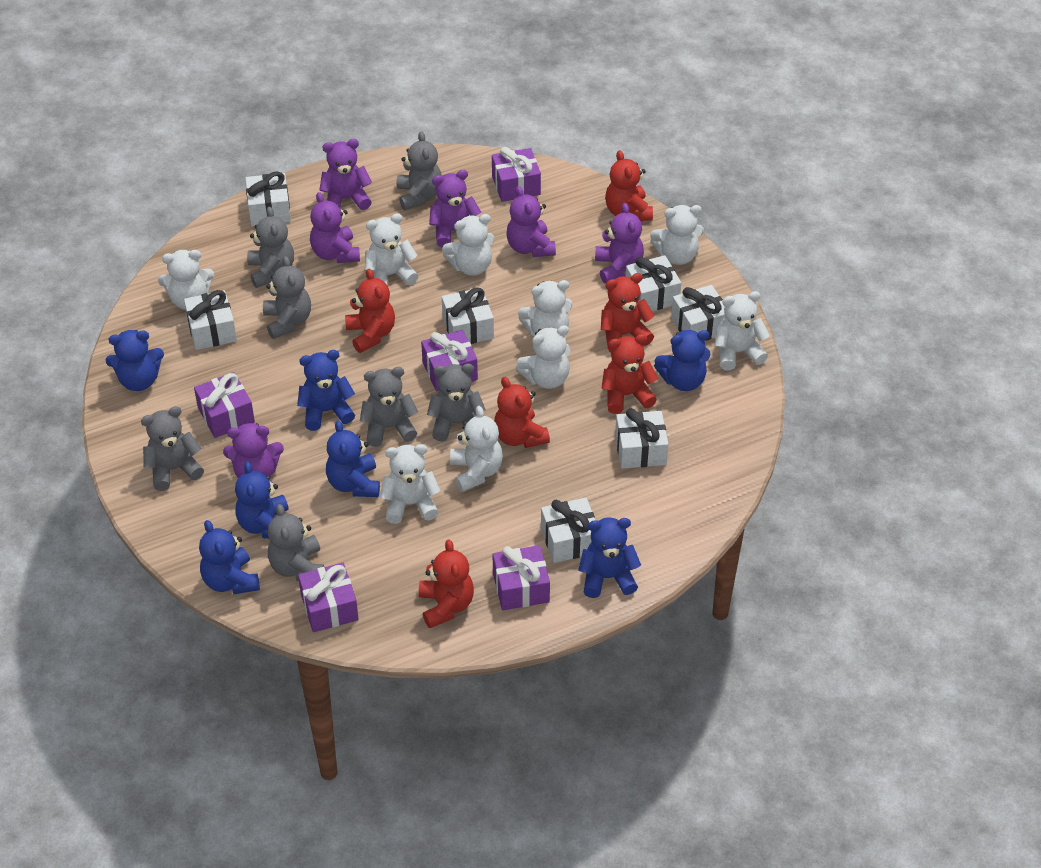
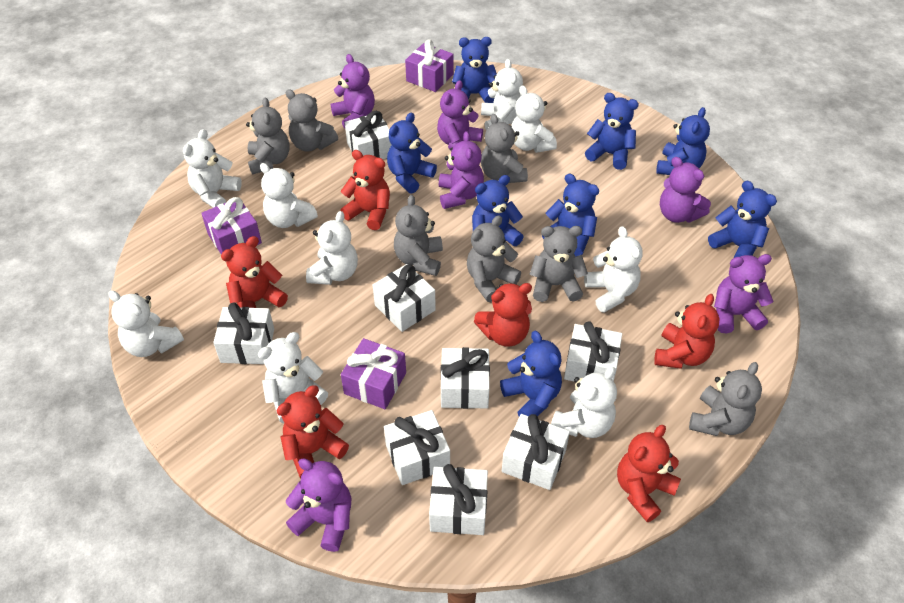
blue teddy bear: 7 -> 8
purple gift: 5 -> 3
white gift: 7 -> 8

